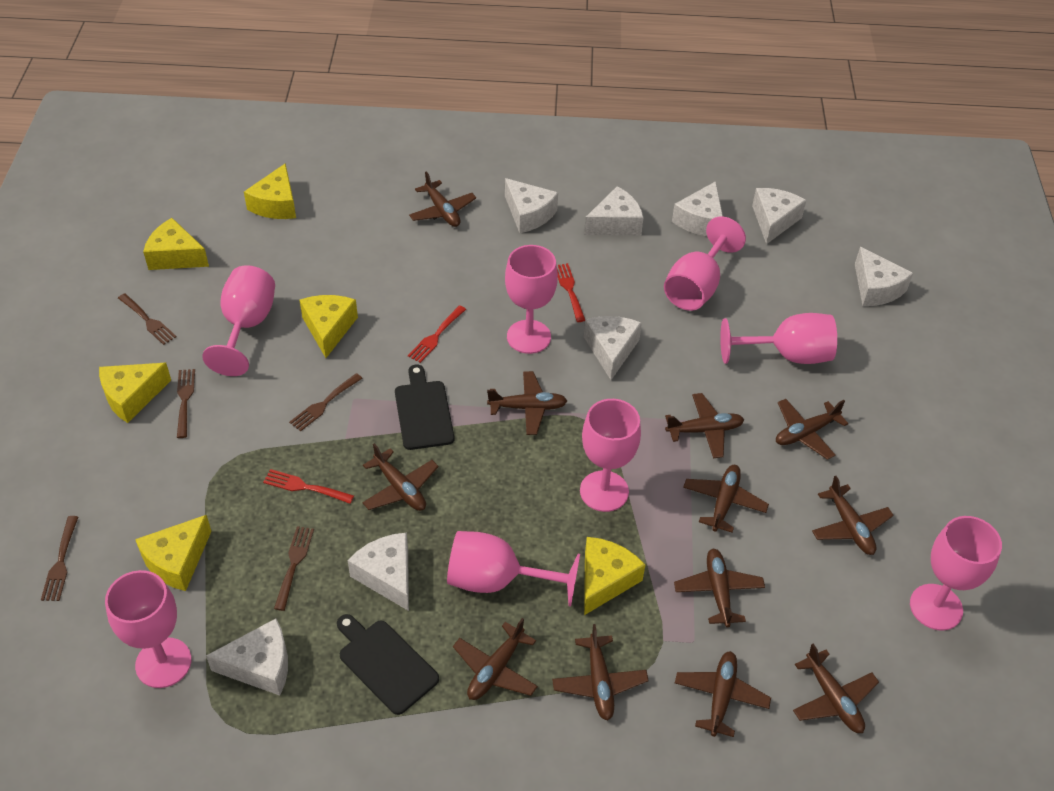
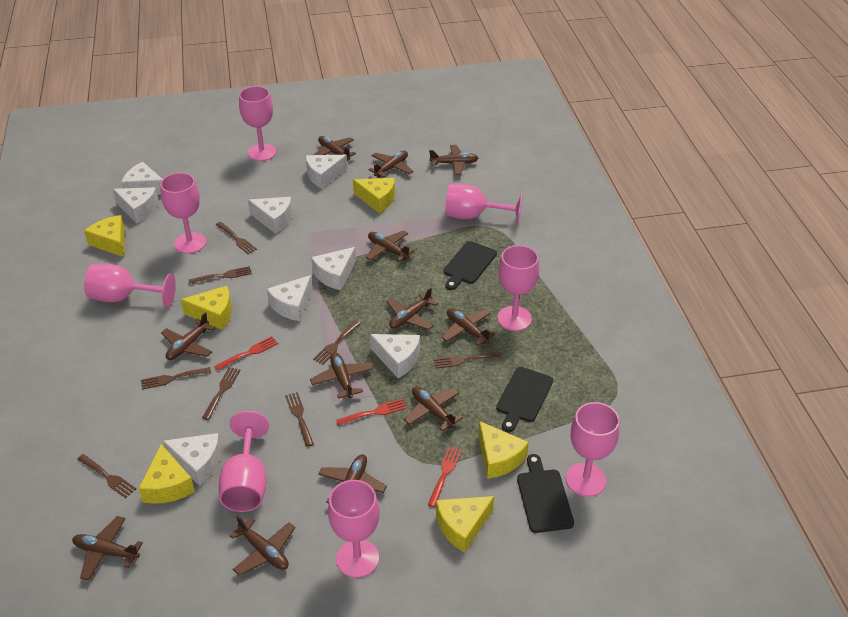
black cutting board: 2 -> 3
brown fork: 5 -> 8

